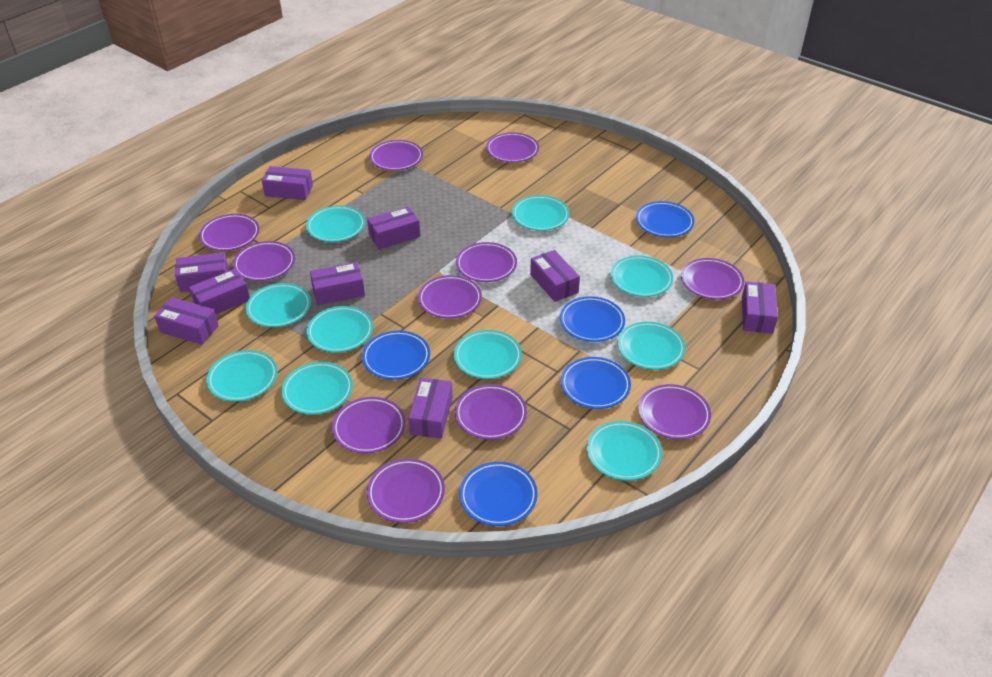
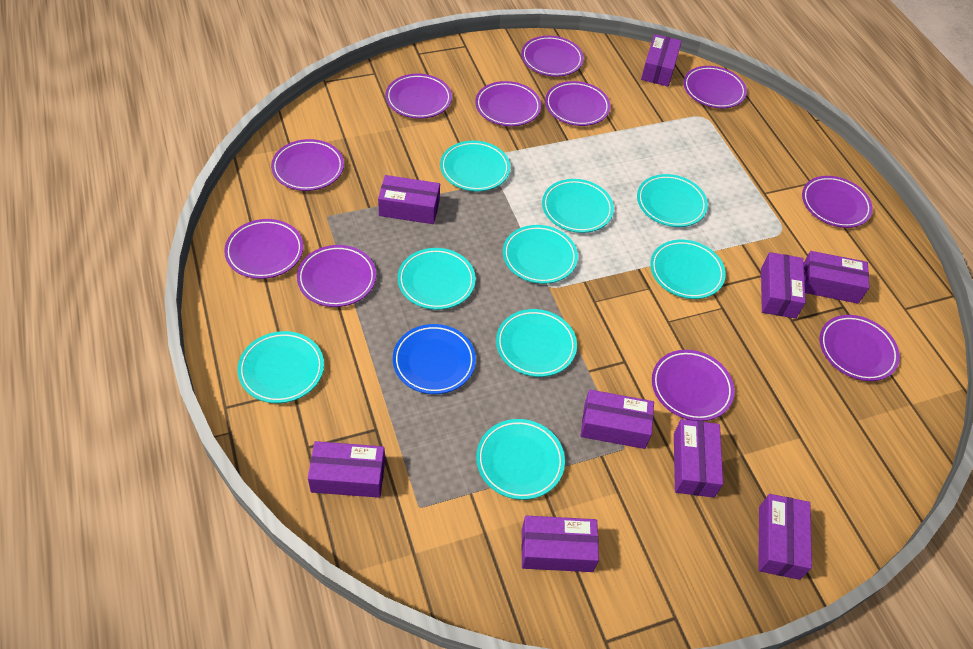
blue plate: 5 -> 1
turquoise plate: 10 -> 9

